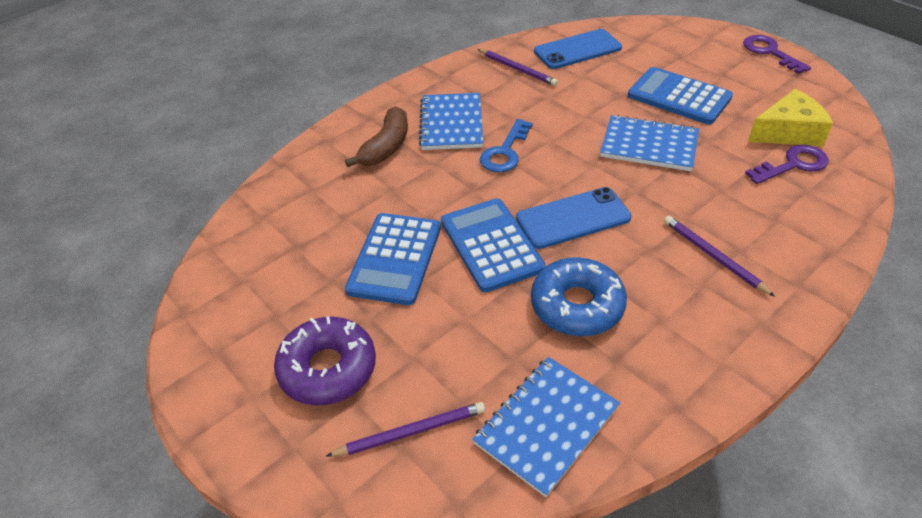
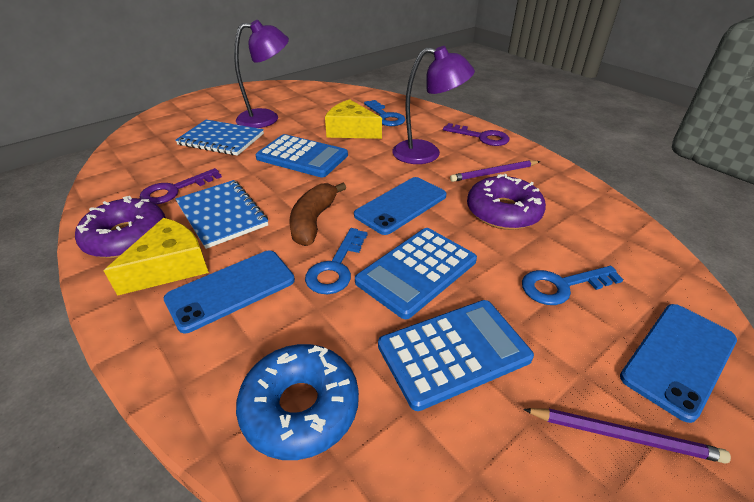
blue key: 1 -> 3
blue notebook: 3 -> 2
blue phone: 2 -> 3
purple donut: 1 -> 2
purple lamp: 0 -> 2
purple pencil: 3 -> 2
yellow cheese: 1 -> 2

